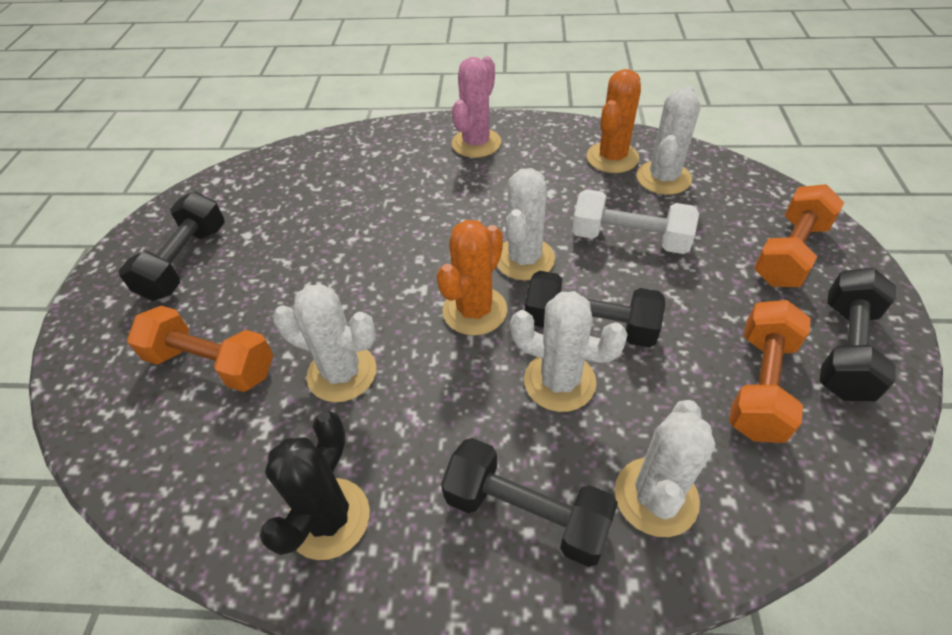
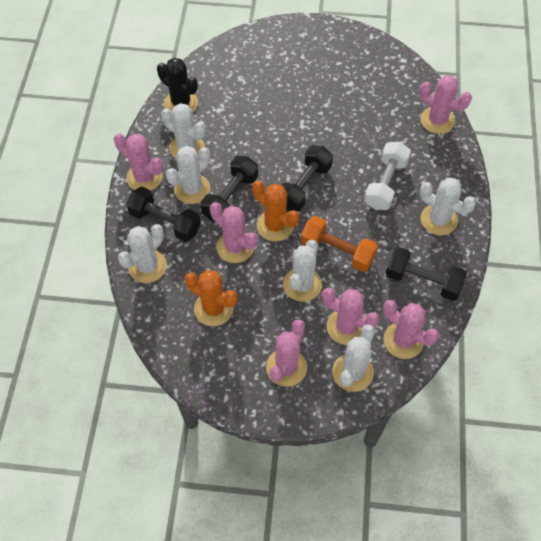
orange dumbbell: 3 -> 1
pink cactus: 1 -> 6
white cactus: 5 -> 6

